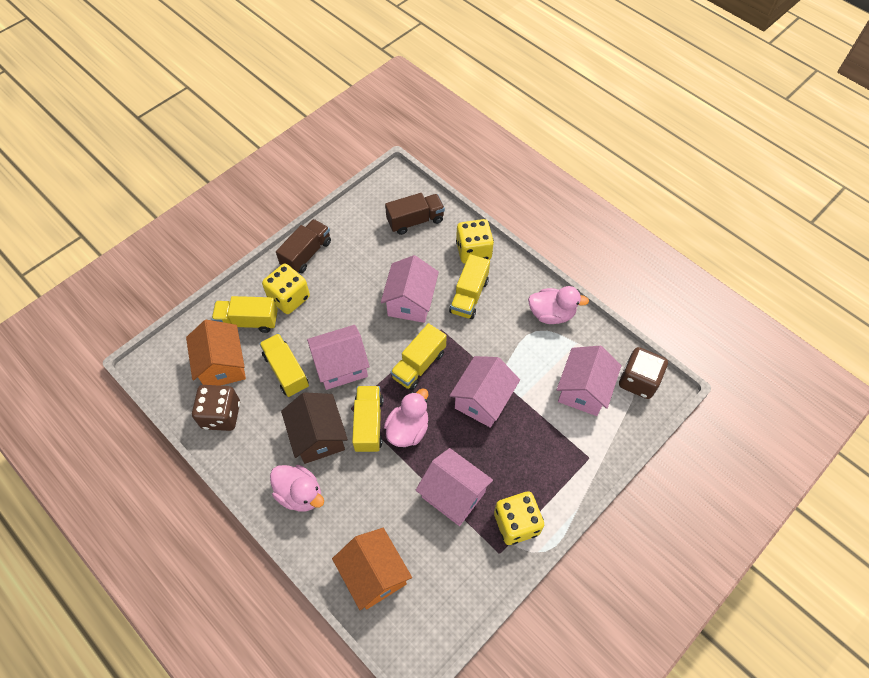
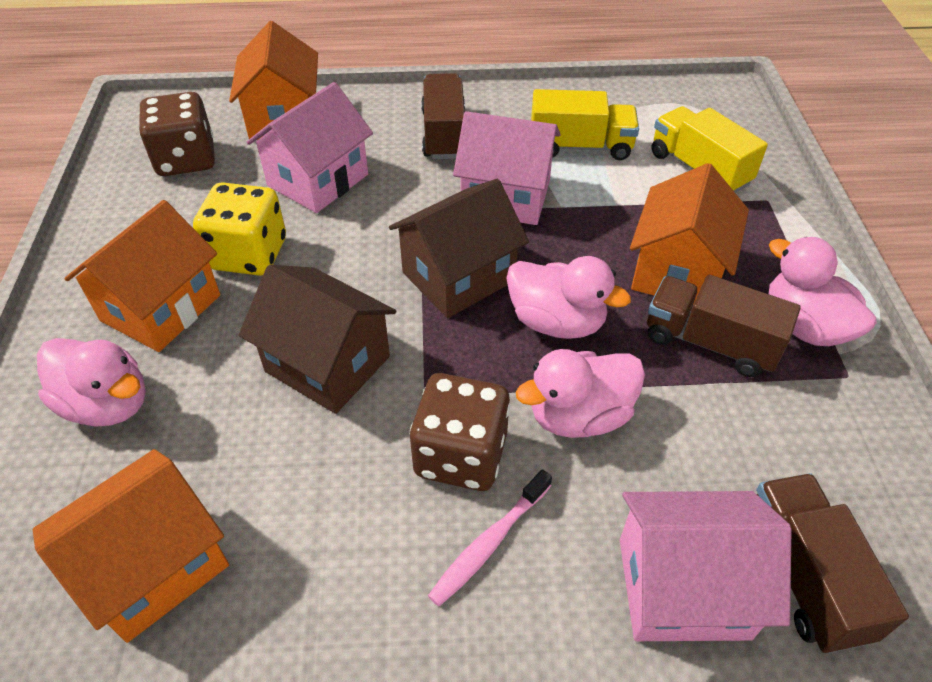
brown house: 1 -> 2
brown truck: 2 -> 3
orange house: 2 -> 4
pink duck: 3 -> 4
pink house: 5 -> 3
pink toothbrush: 0 -> 1
yellow dice: 3 -> 1
yellow truck: 5 -> 2

